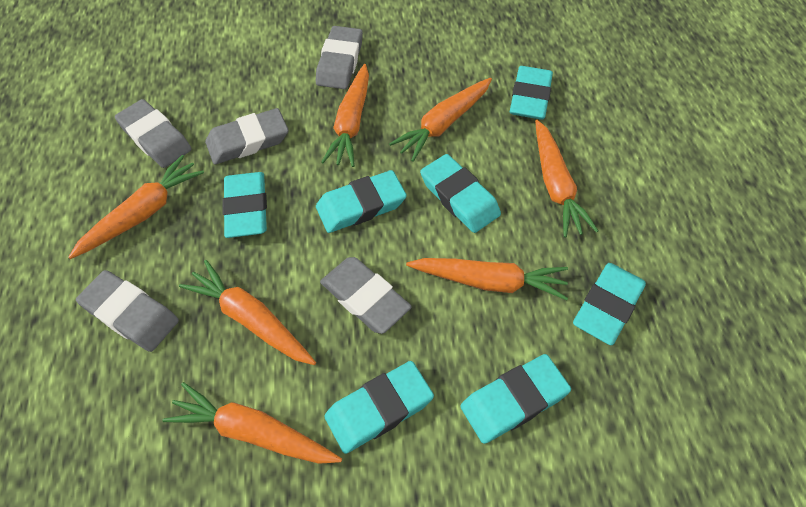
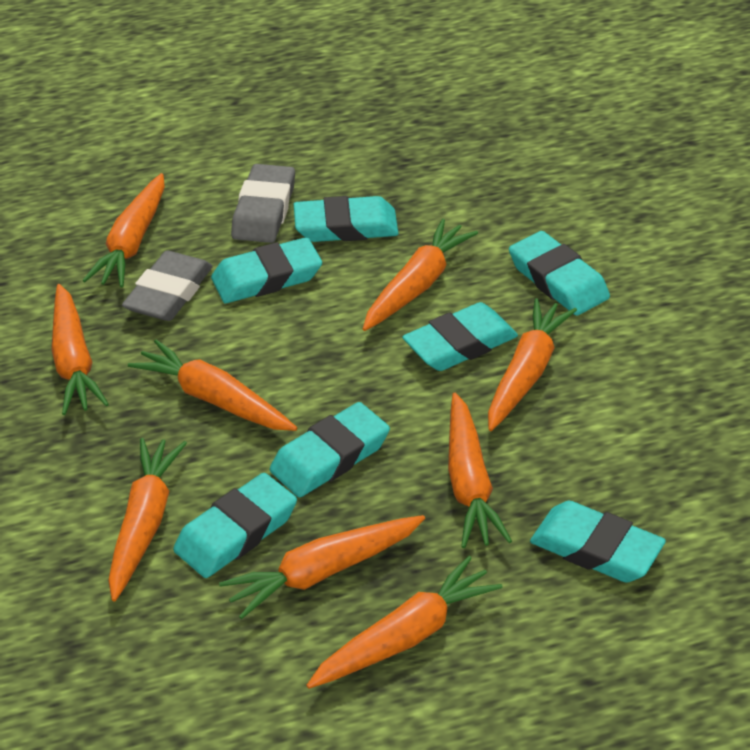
grey eraser: 5 -> 2
orange carrot: 7 -> 9

